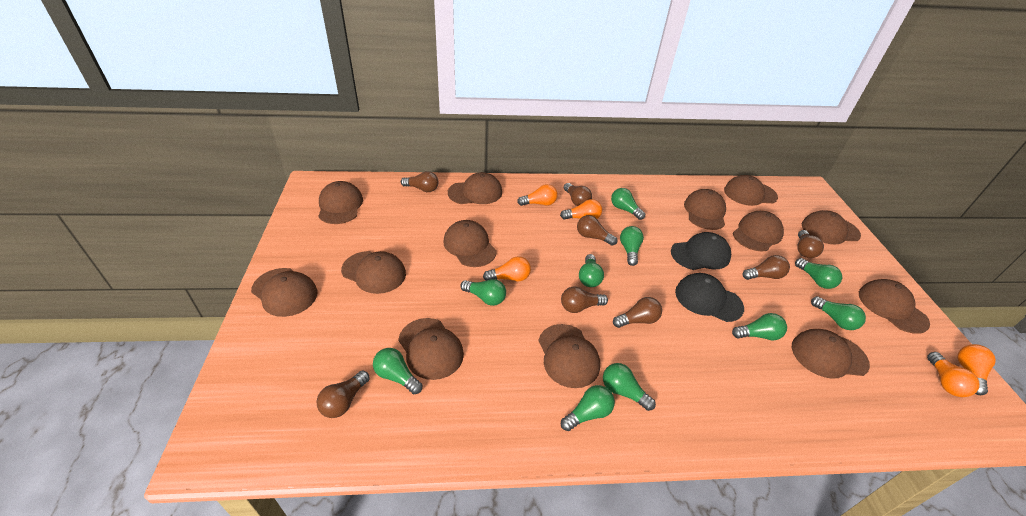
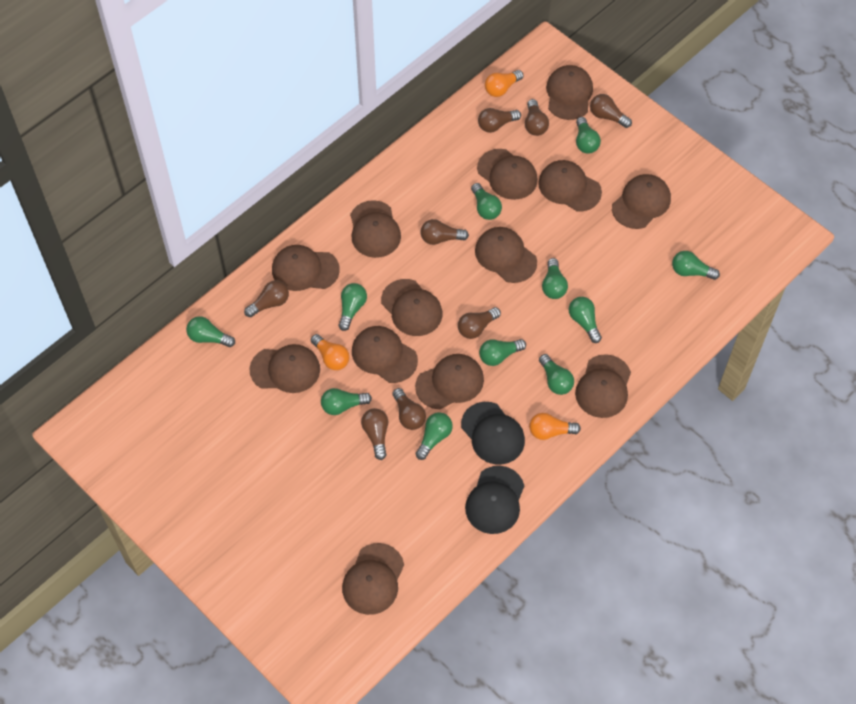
green light bulb: 10 -> 11
orange light bulb: 5 -> 3

